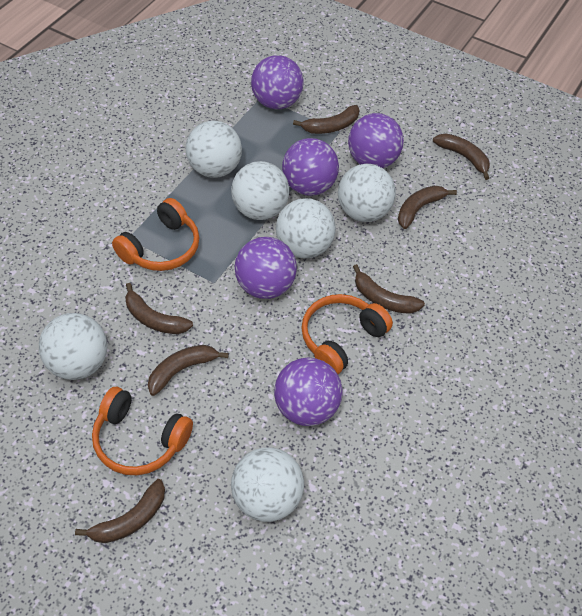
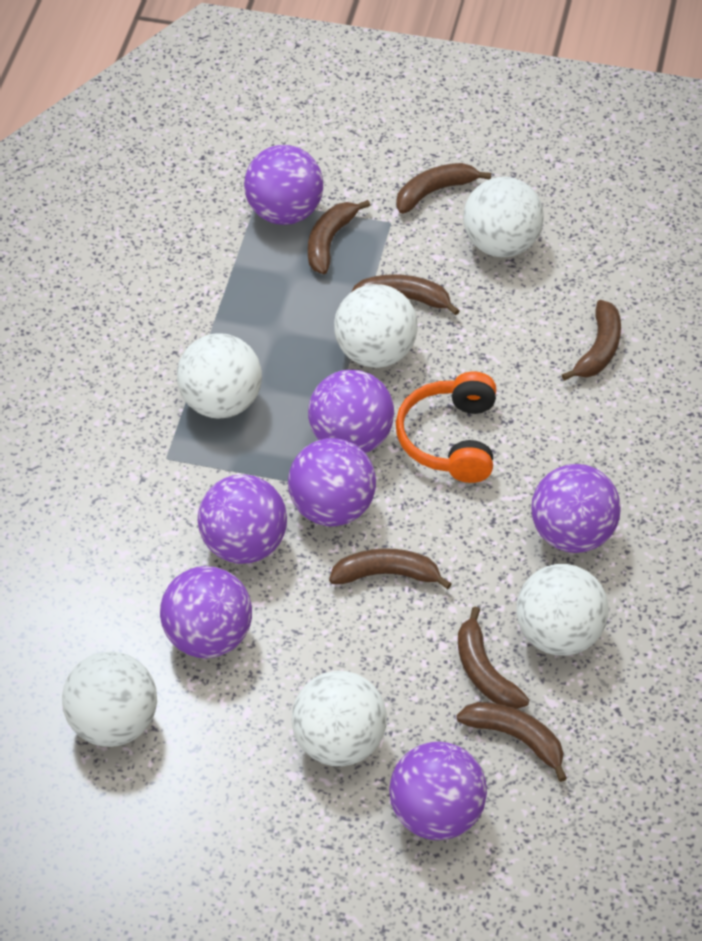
orange headphones: 3 -> 1
purple ball: 5 -> 7

